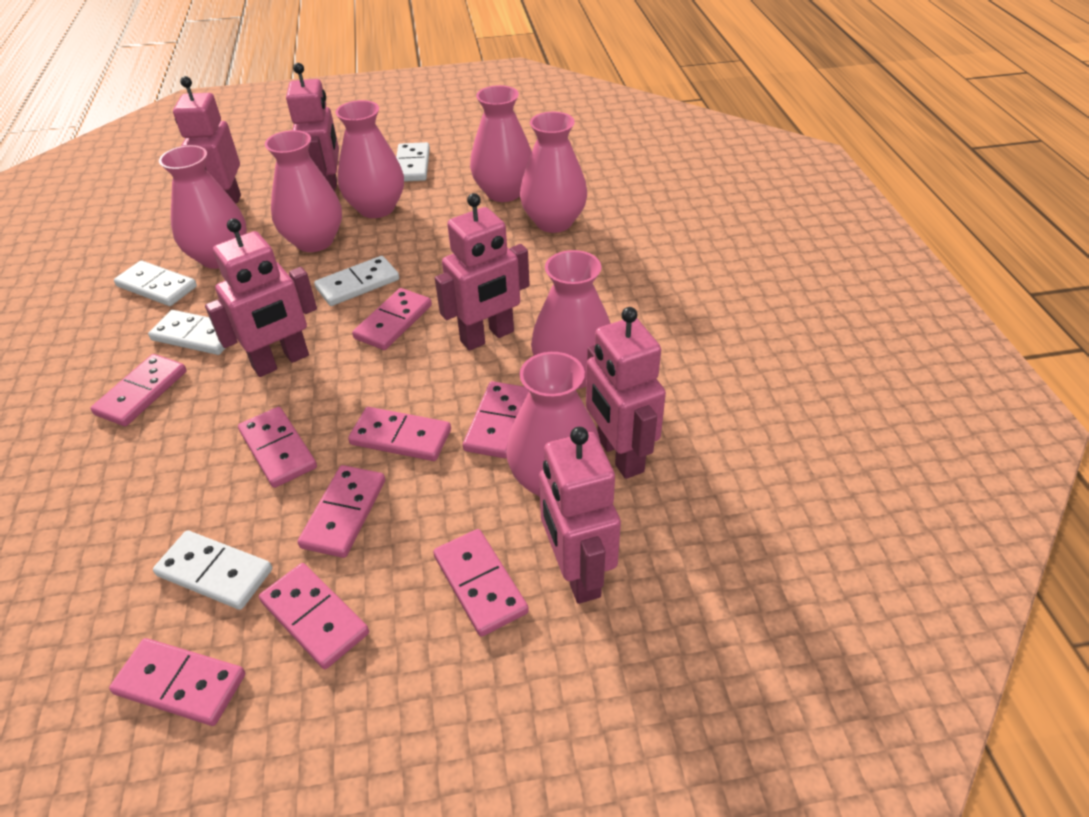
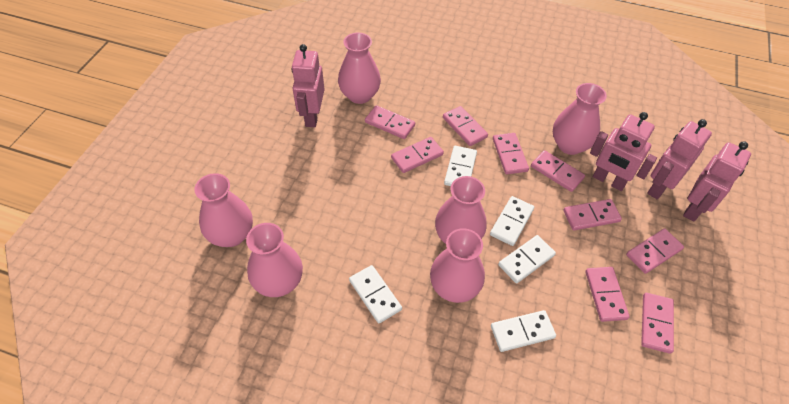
pink robot: 6 -> 4
pink vase: 7 -> 6

